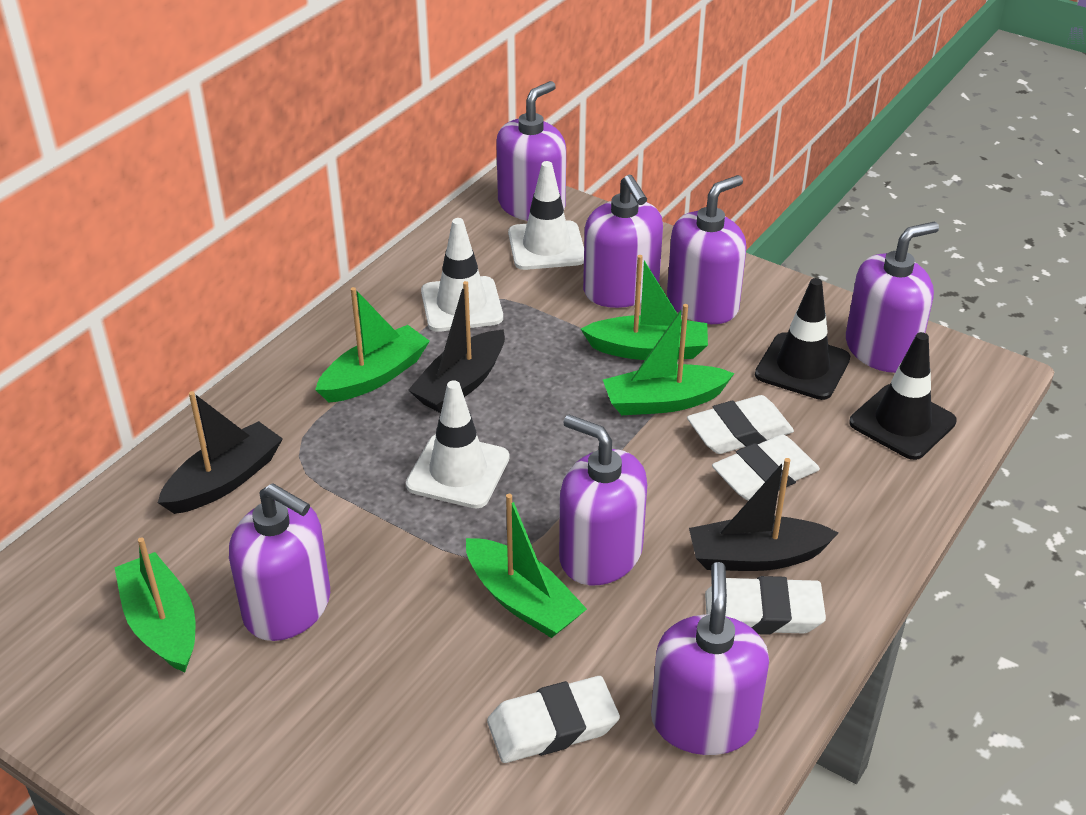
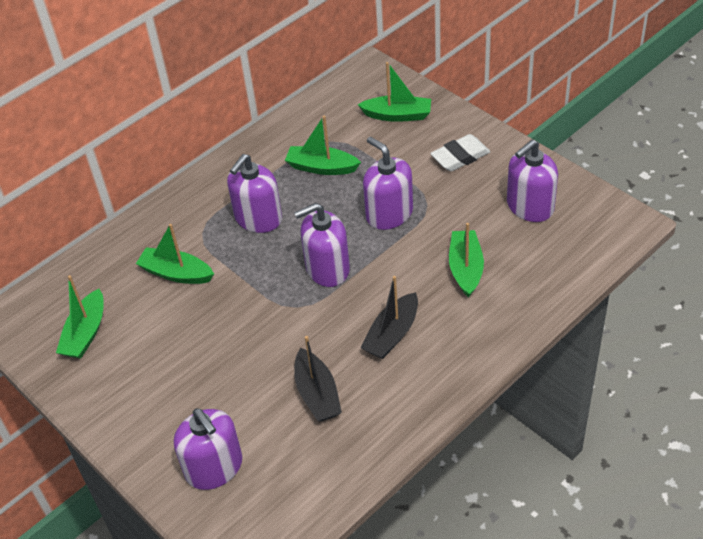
black boat: 3 -> 2
black traffic cone: 2 -> 0
purple soap dispenser: 7 -> 5
white eraser: 4 -> 1
white traffic cone: 3 -> 0

